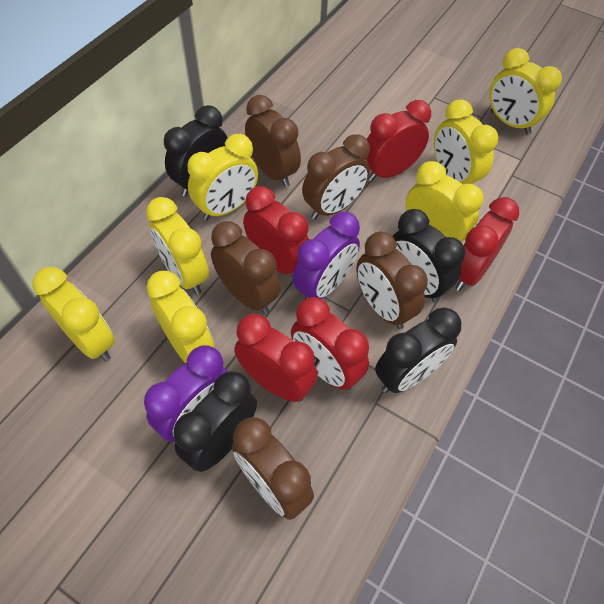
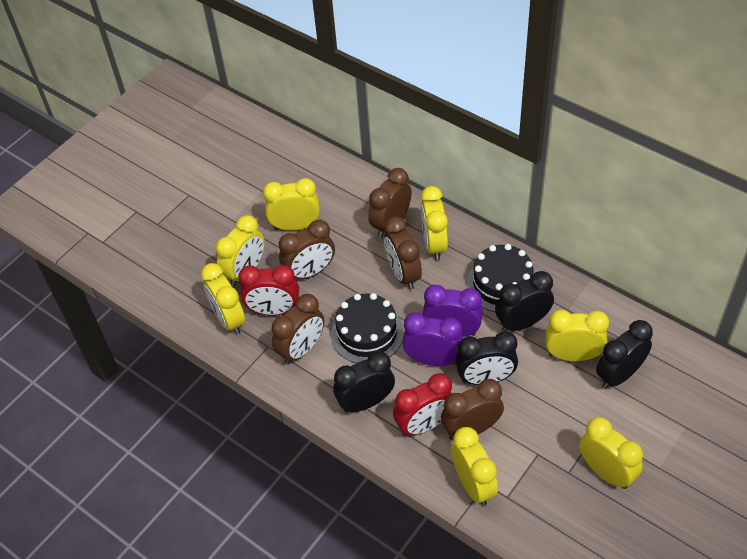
black cake: 0 -> 2
red clock: 5 -> 2

